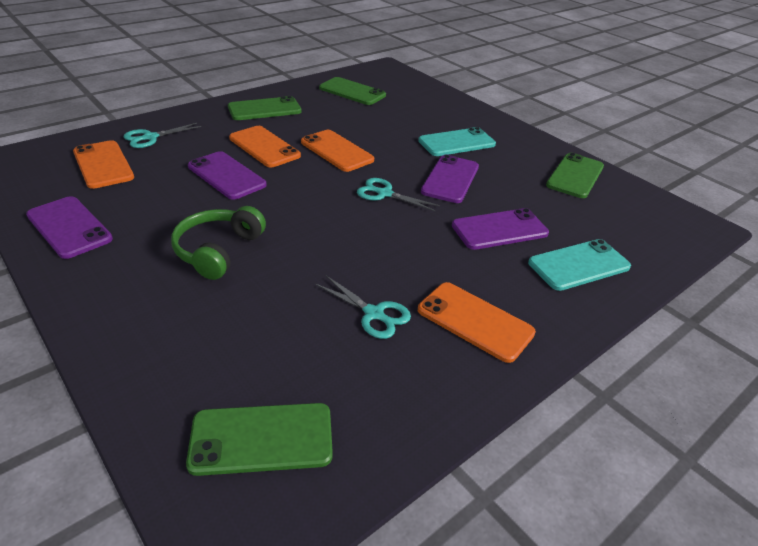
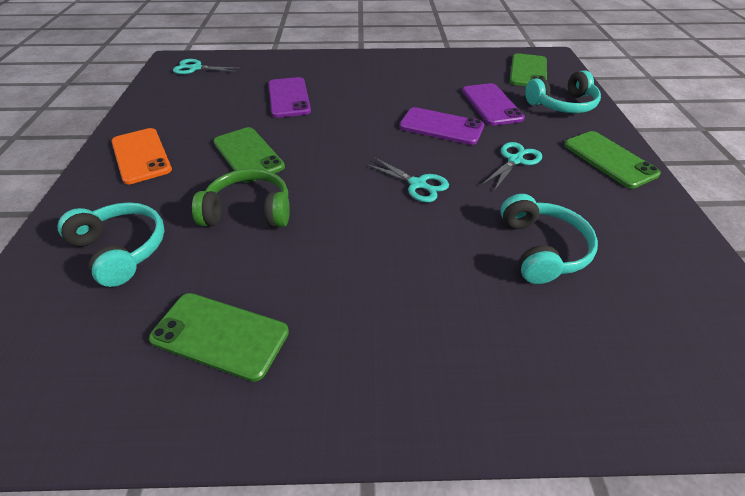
orange phone: 4 -> 1
purple phone: 4 -> 3
turquoise headphones: 0 -> 3
turquoise phone: 2 -> 0

